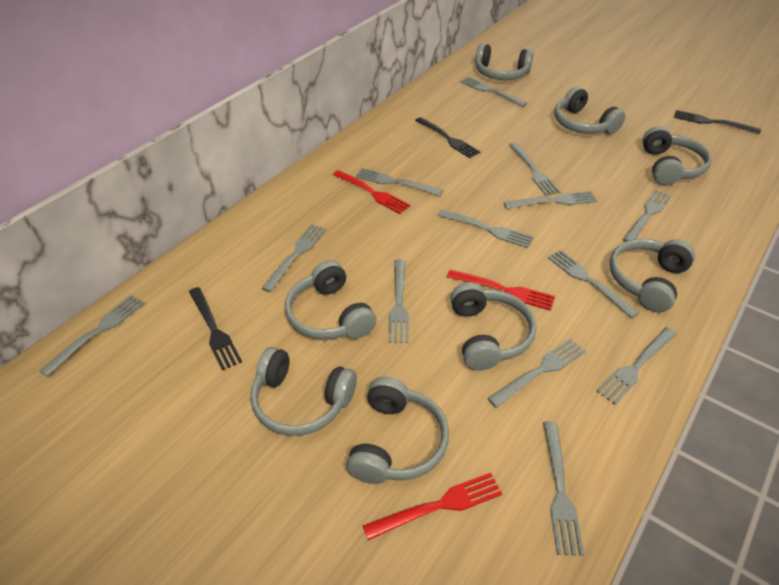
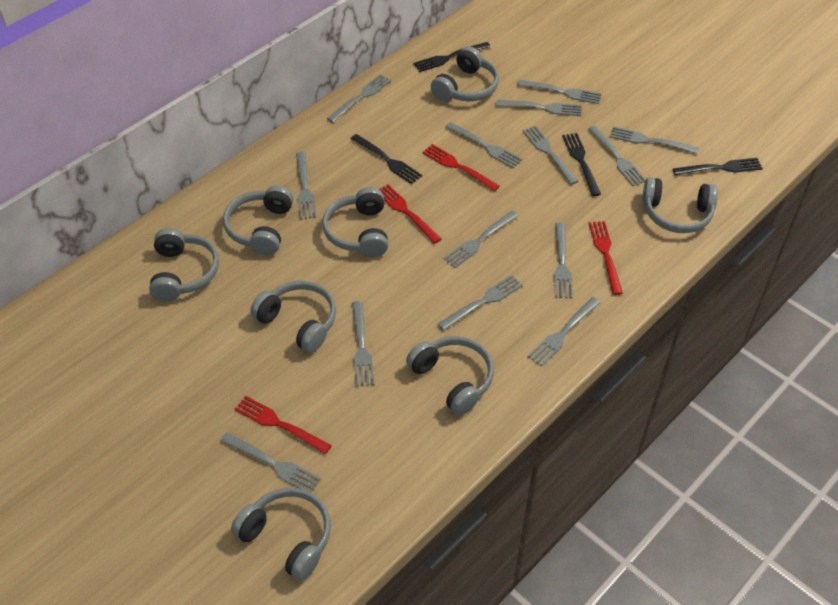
black fork: 3 -> 4
grey fork: 13 -> 14
red fork: 3 -> 4

